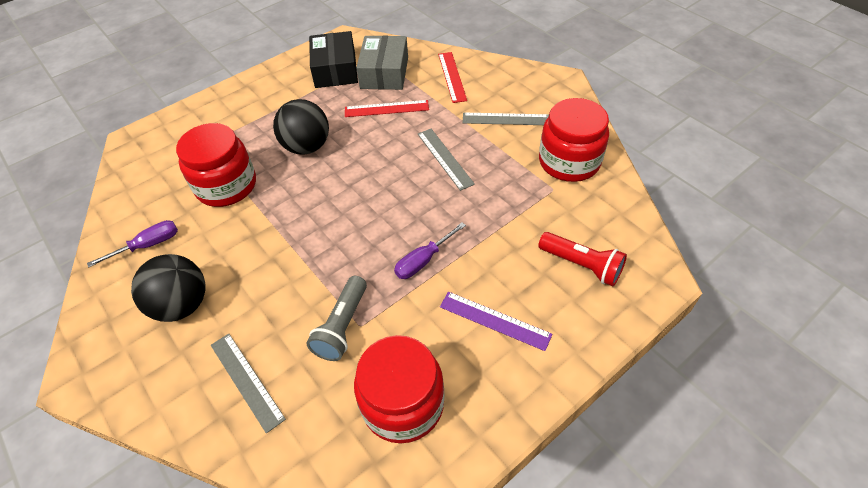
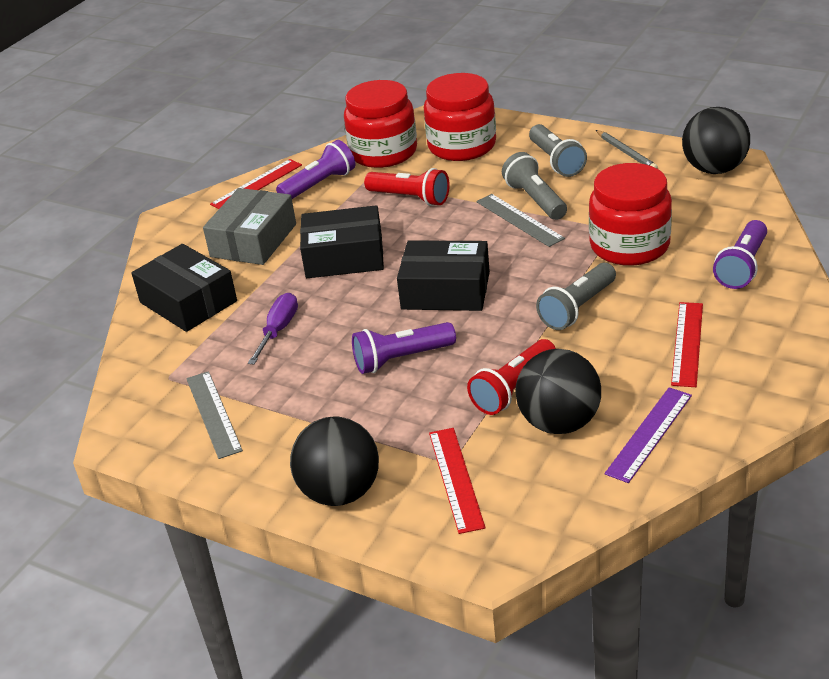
black ball: 2 -> 3
black box: 1 -> 3
grey flashlight: 1 -> 3
grey pencil: 0 -> 1
grey ruler: 3 -> 2
purple flashlight: 0 -> 3
purple screwdriver: 2 -> 1
red flashlight: 1 -> 2
red ruler: 2 -> 3

